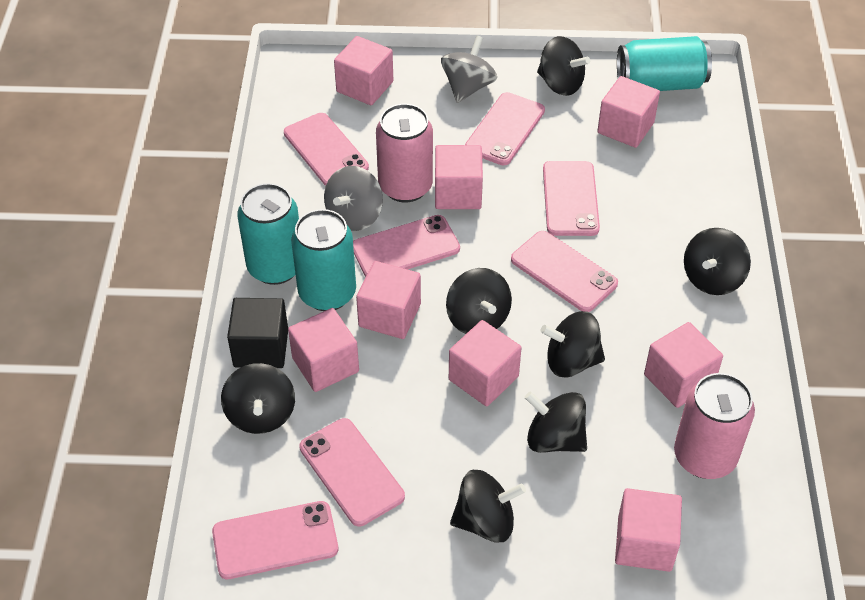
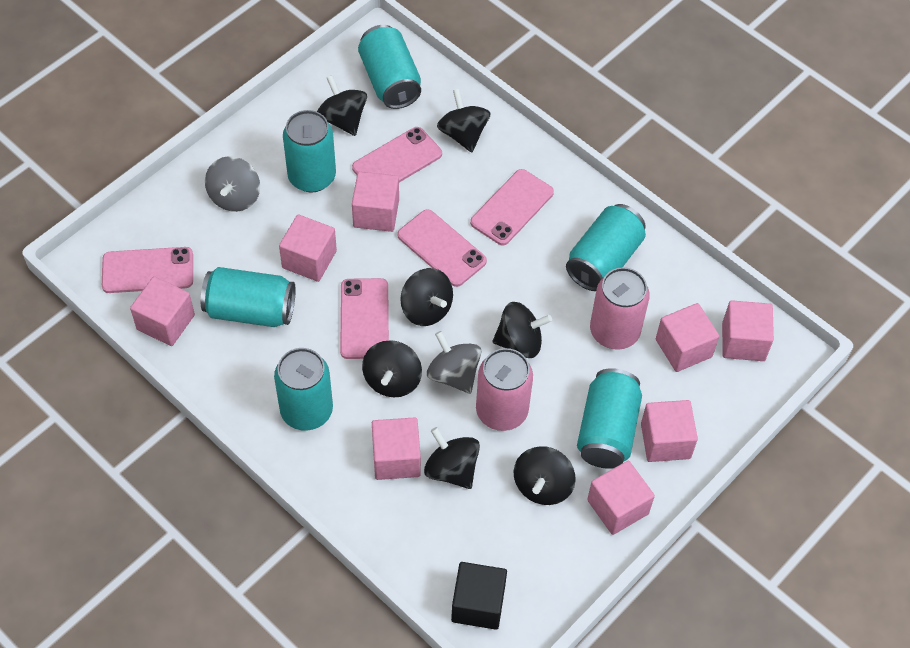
pink phone: 7 -> 5
turquoise can: 3 -> 6

